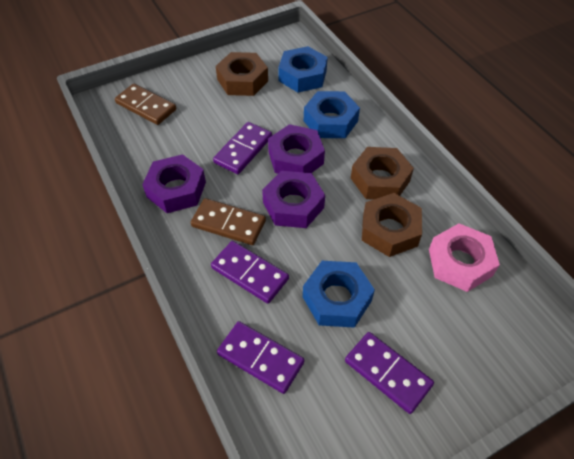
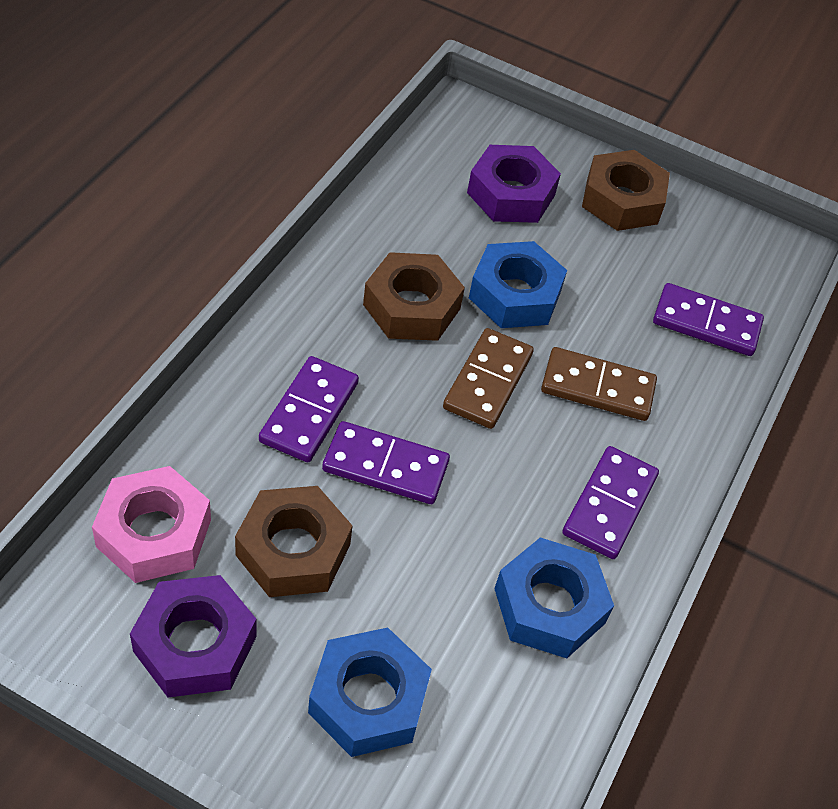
purple nut: 3 -> 2

